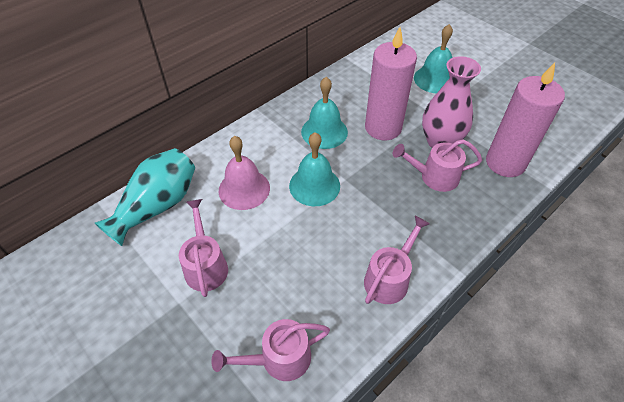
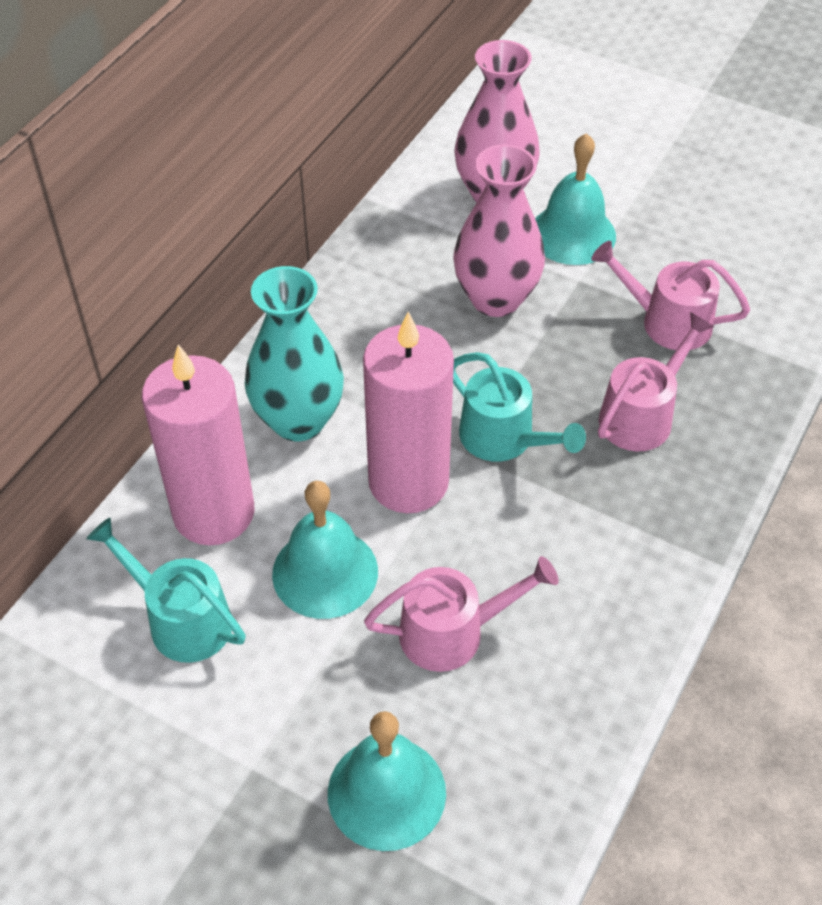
pink bell: 1 -> 0
pink vase: 1 -> 2
pink watering can: 4 -> 3
turquoise watering can: 0 -> 2

